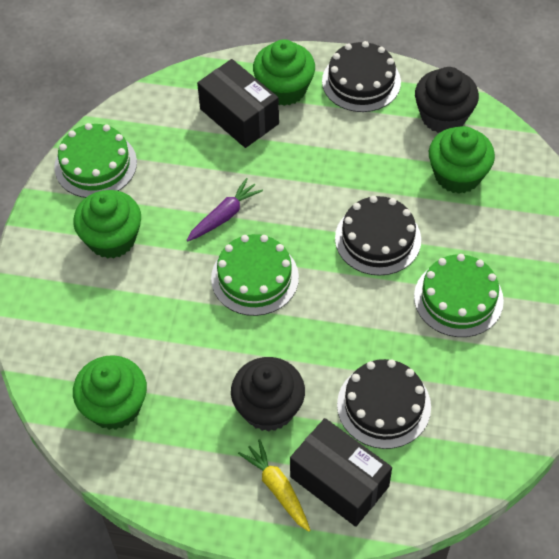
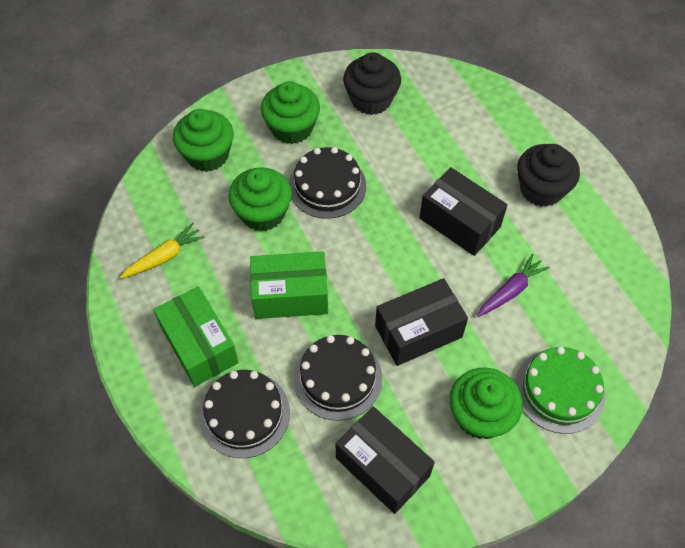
black box: 2 -> 3
green box: 0 -> 2
green cake: 3 -> 1

